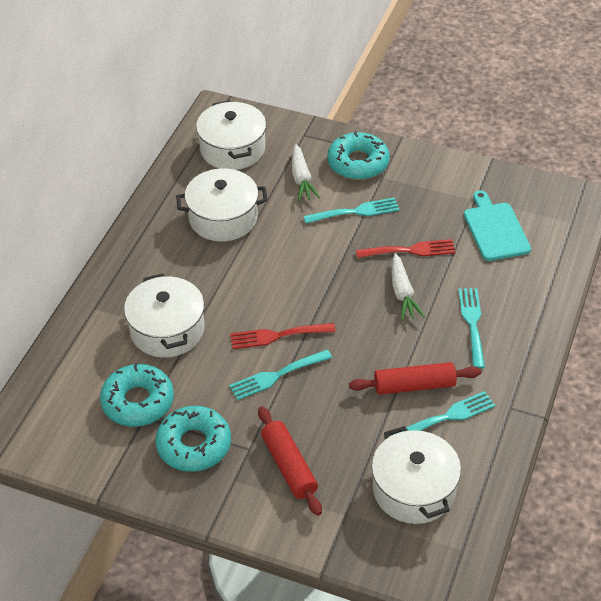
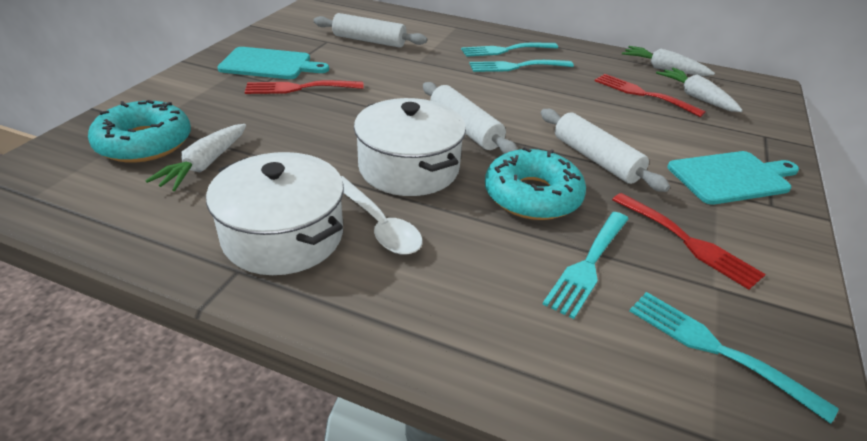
red fork: 2 -> 3
red rolling pin: 2 -> 0
turquoise cutting board: 1 -> 2
turquoise donut: 3 -> 2
white carrot: 2 -> 3
white pot: 4 -> 2
white rolling pin: 0 -> 3
white spoon: 0 -> 1

